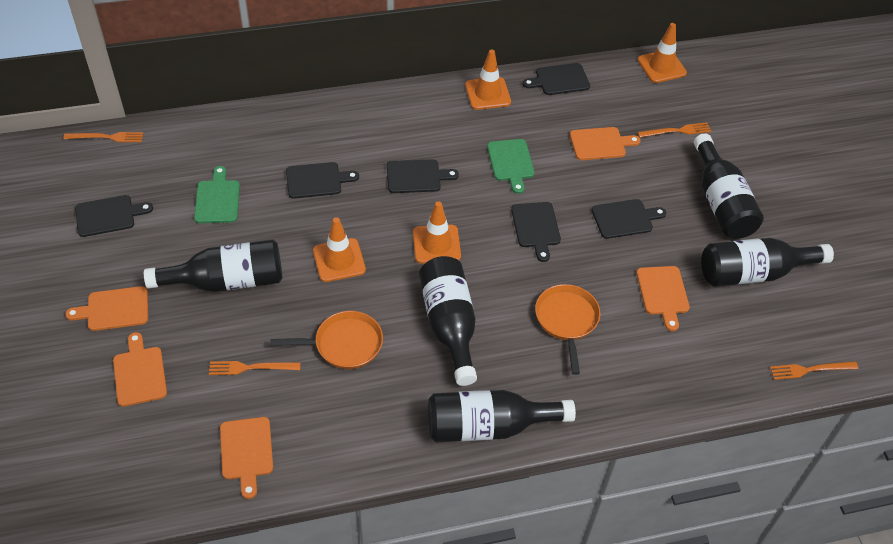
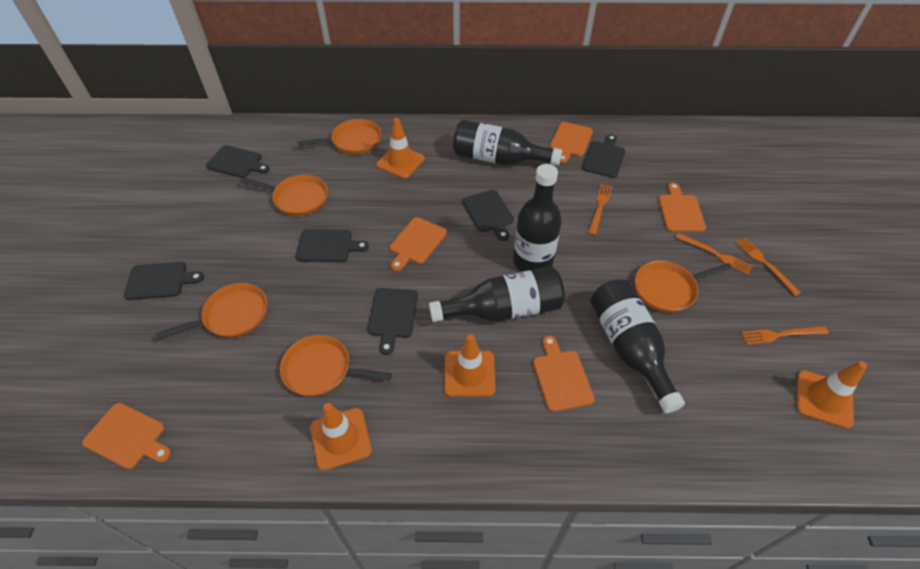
black bottle: 5 -> 4
green cutting board: 2 -> 0
orange pan: 2 -> 5

